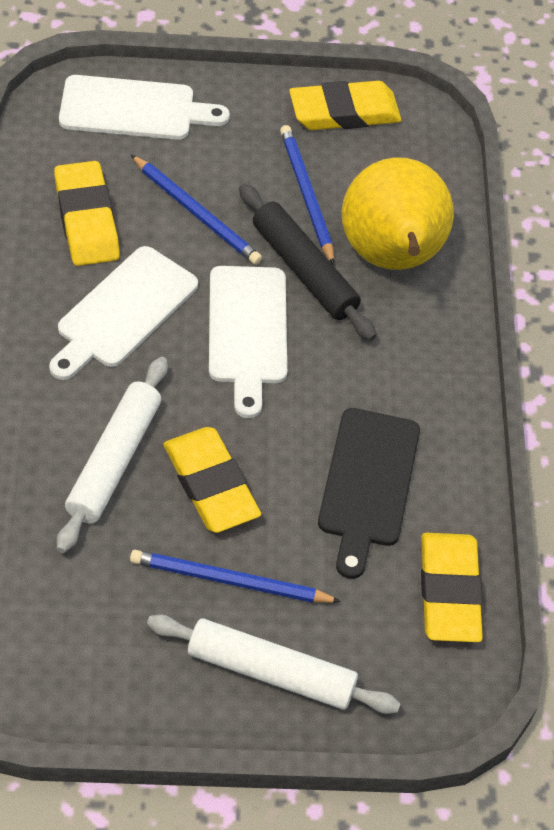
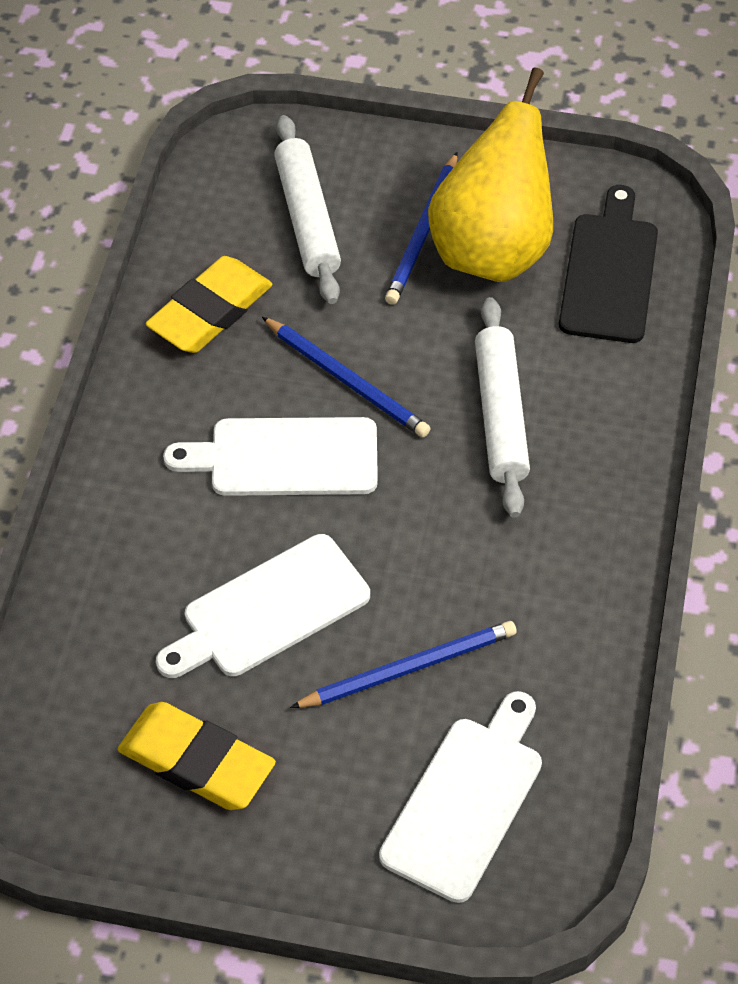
black rolling pin: 1 -> 0
yellow eraser: 4 -> 2

